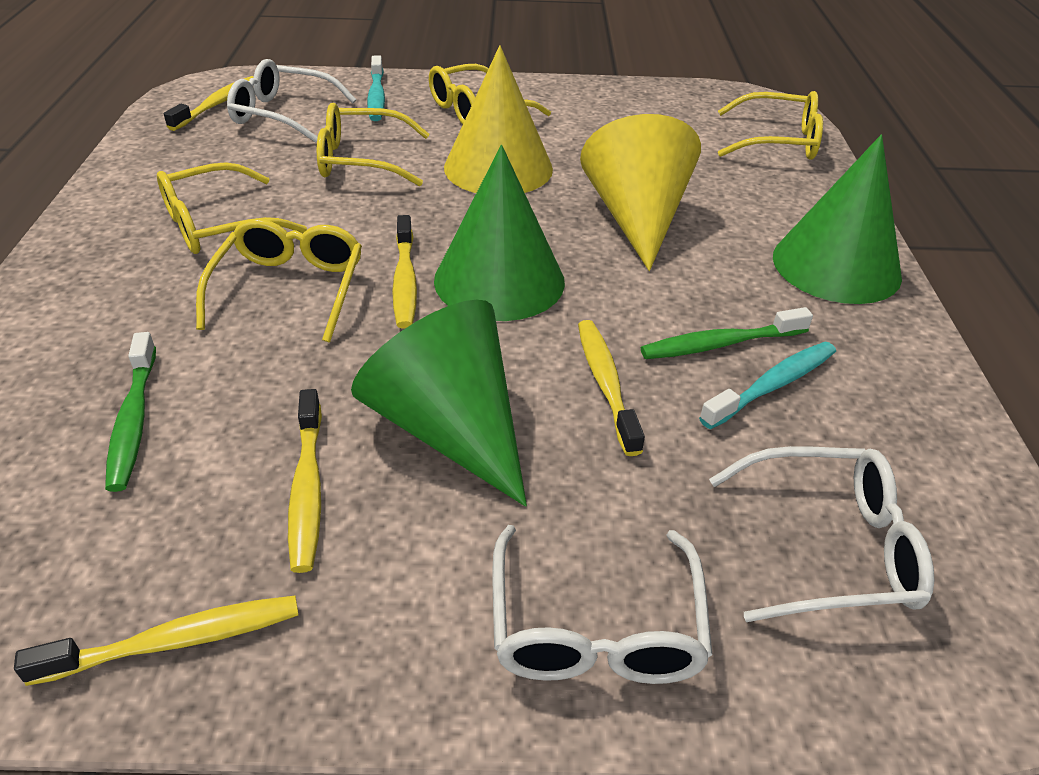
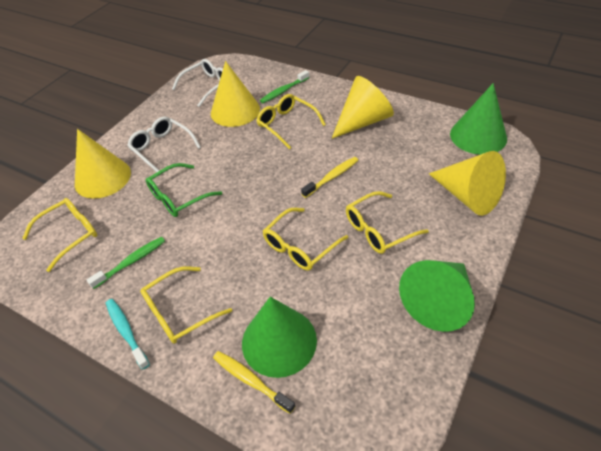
green glasses: 0 -> 1
turquoise toothbrush: 2 -> 1
white glasses: 3 -> 2
yellow cone: 2 -> 4
yellow toothbrush: 5 -> 2

